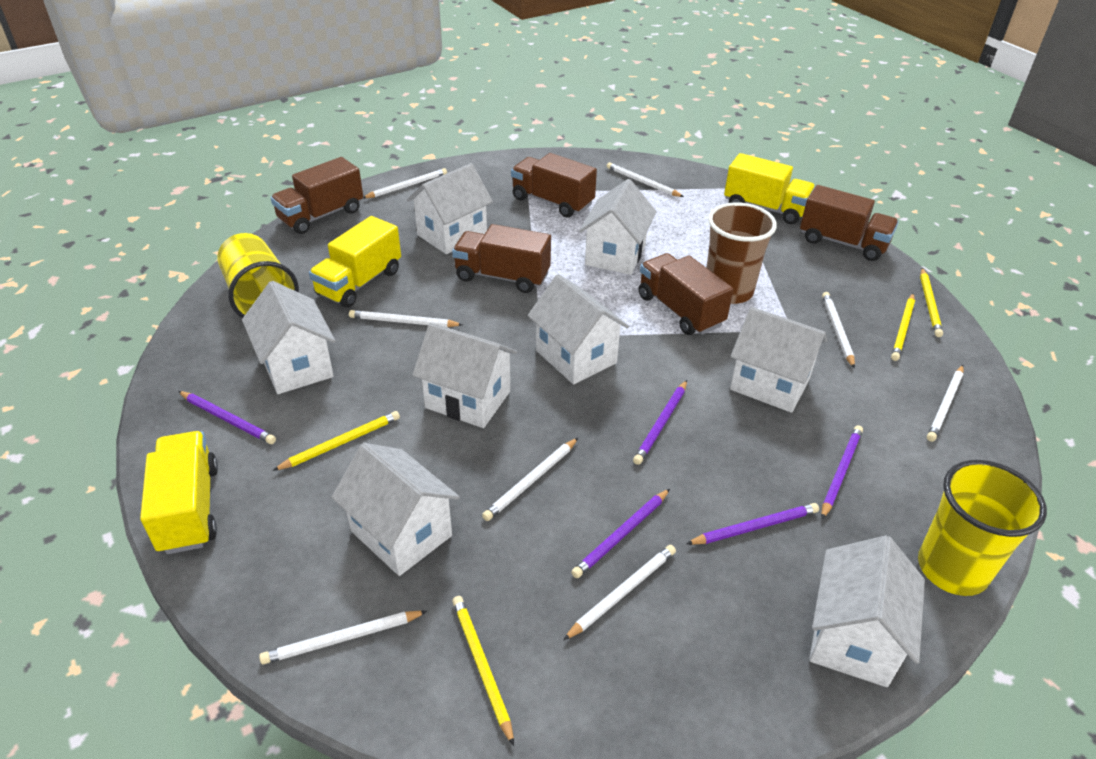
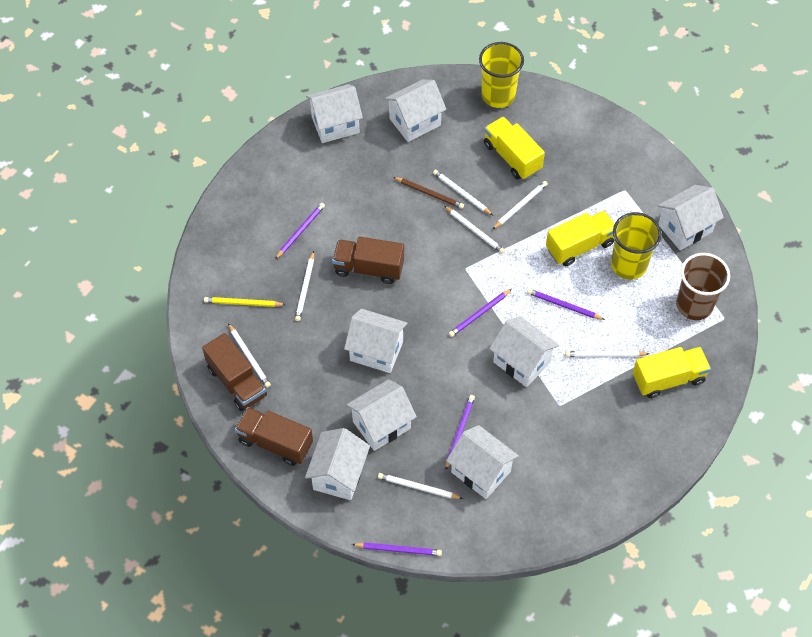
brown pencil: 0 -> 1
brown truck: 5 -> 3
white pencil: 8 -> 7
yellow pencil: 4 -> 1

